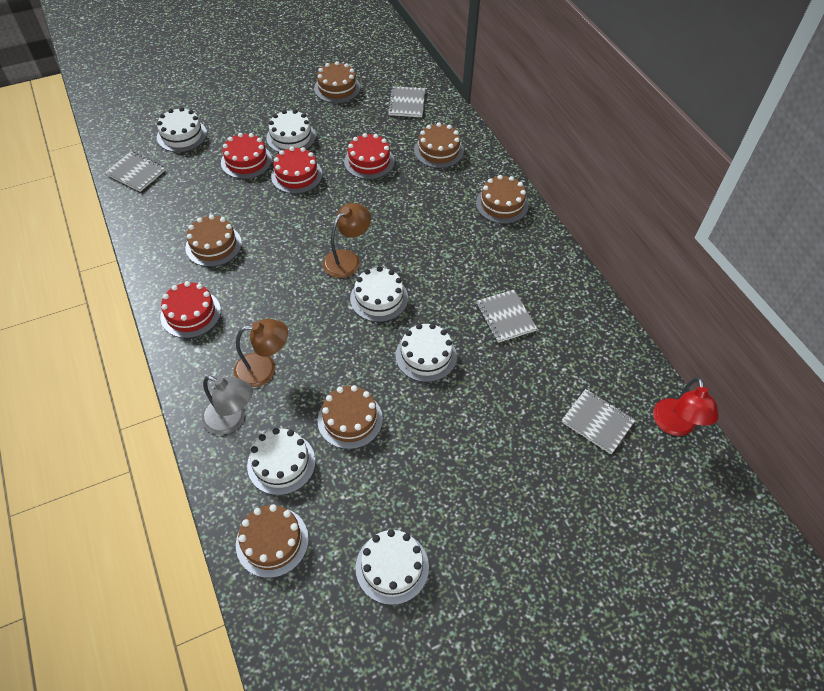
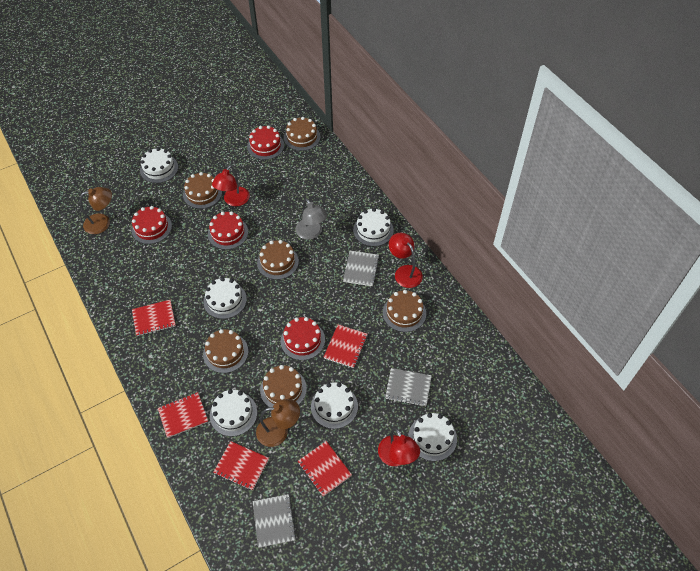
grey notebook: 4 -> 3
red lamp: 1 -> 3
red notebook: 0 -> 5

